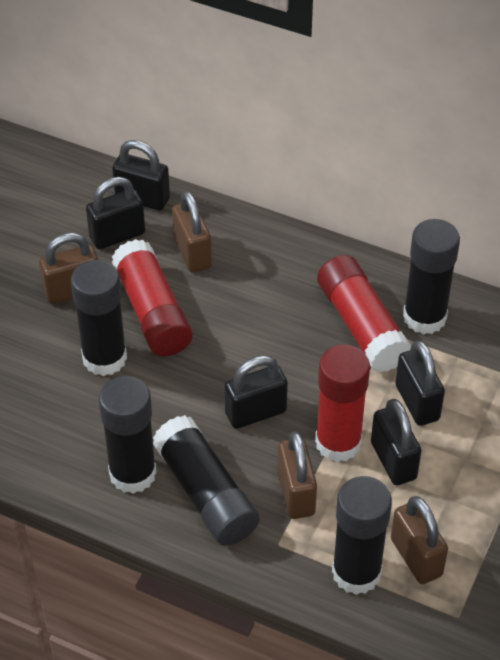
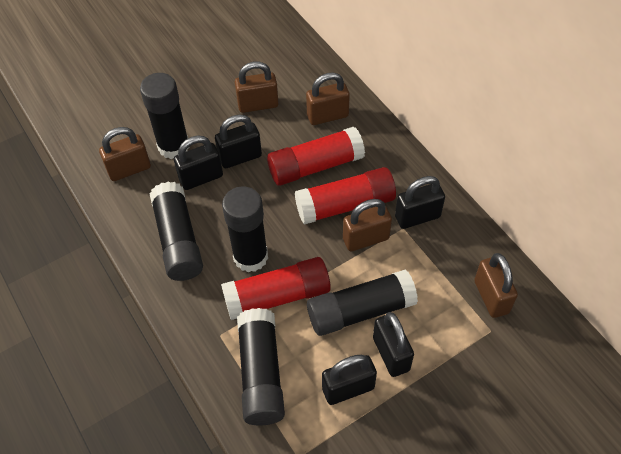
brown padlock: 4 -> 5

